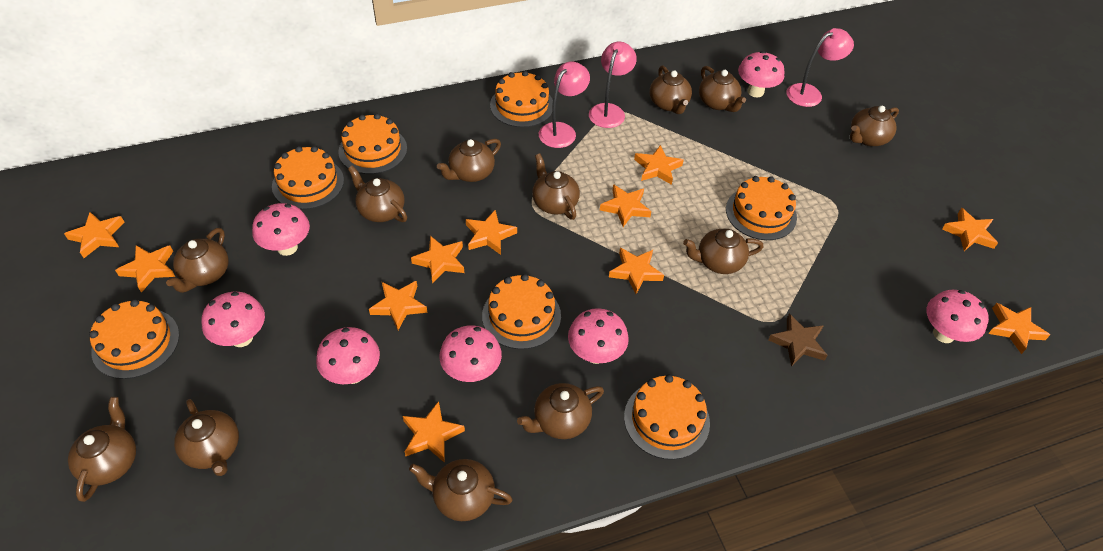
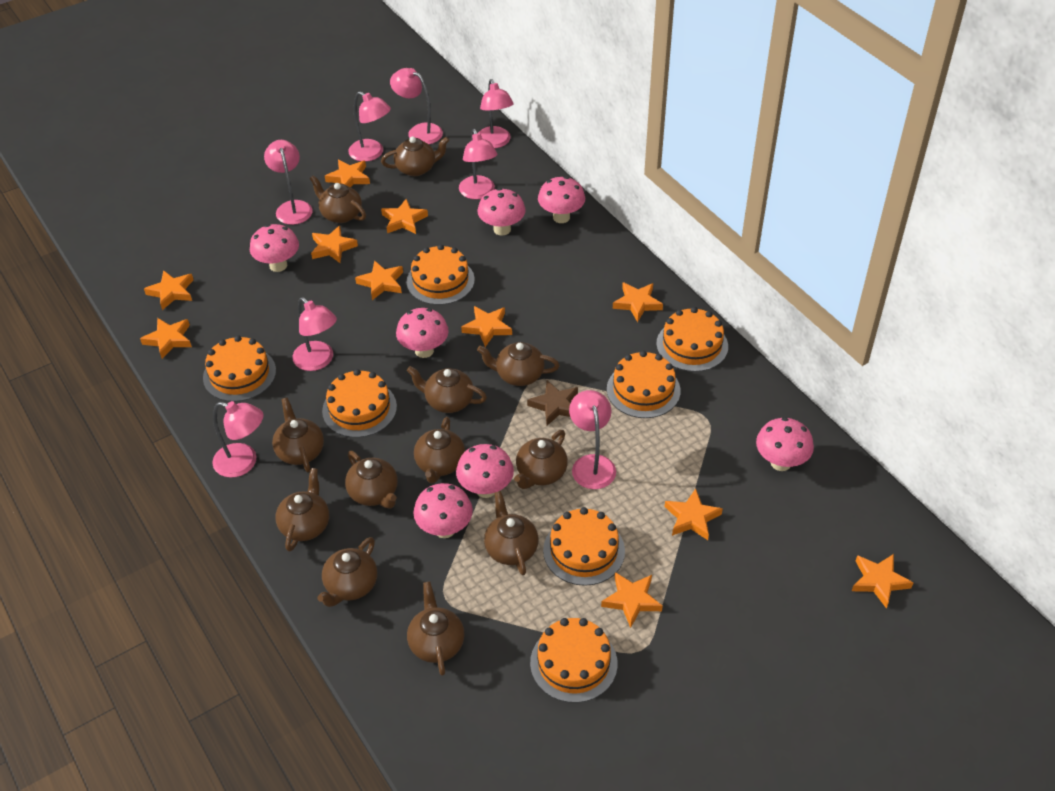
pink lamp: 3 -> 8

